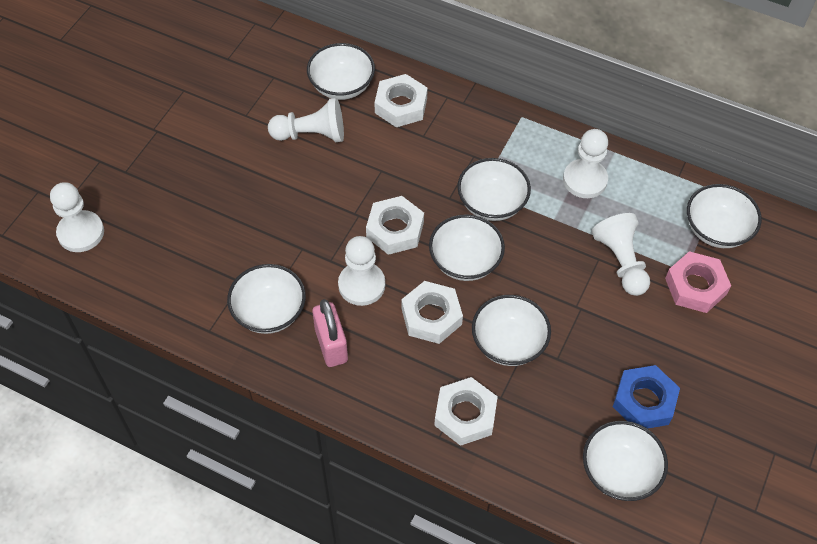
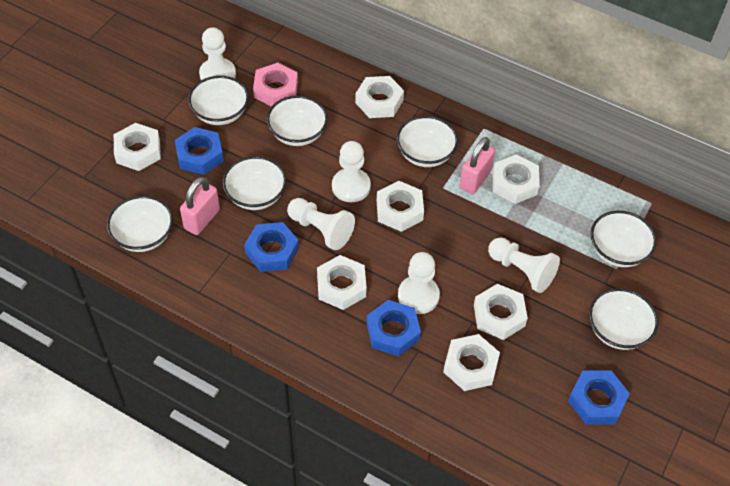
blue nut: 1 -> 4
pink padlock: 1 -> 2
white nut: 4 -> 7

